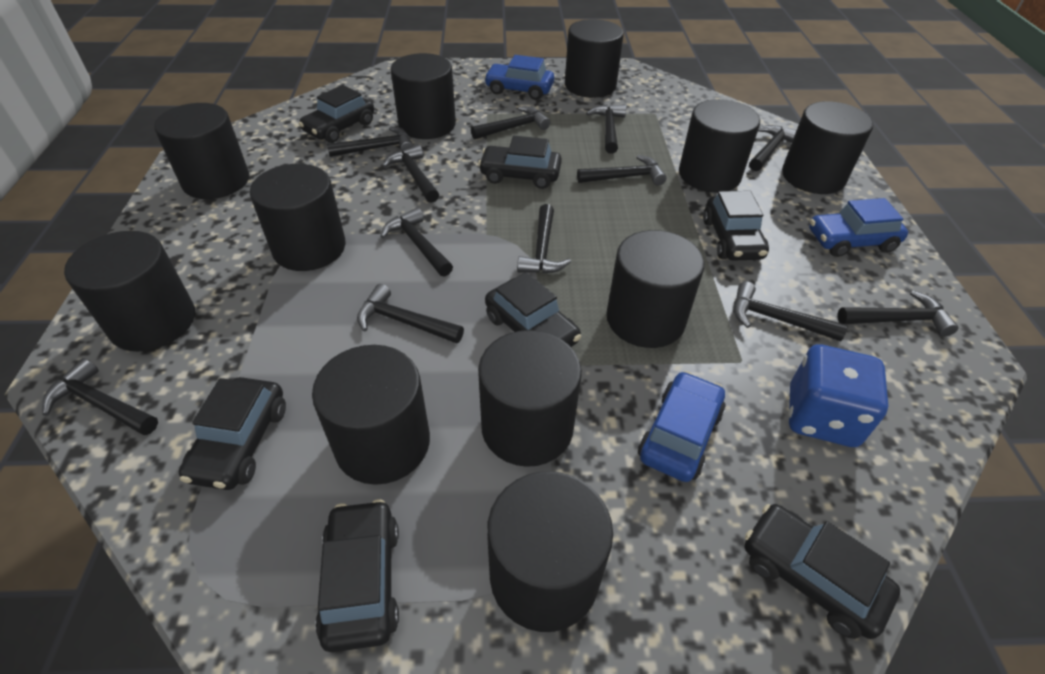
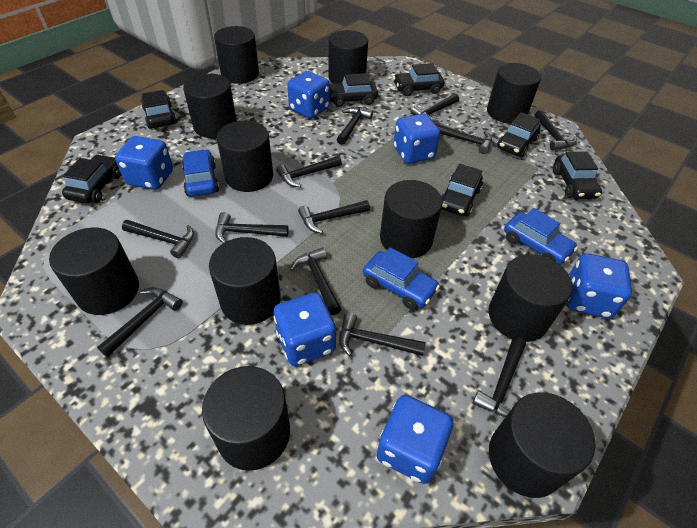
blue dice: 1 -> 6

